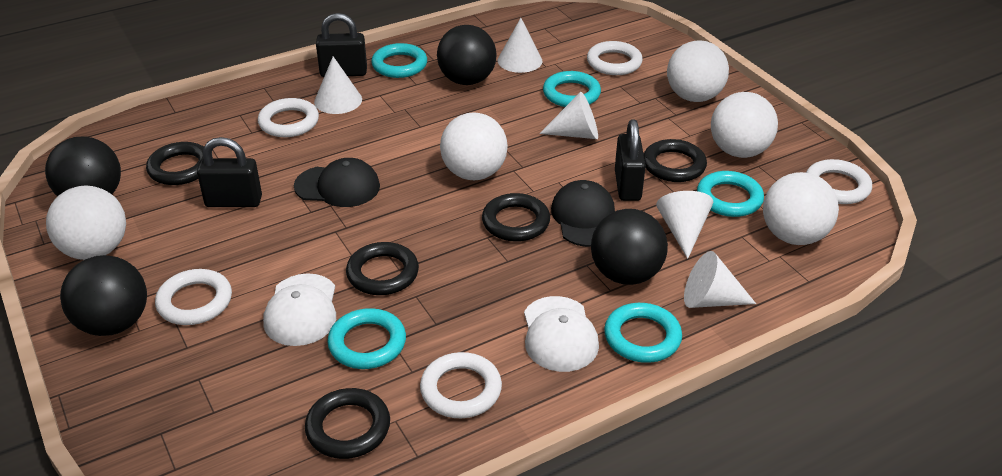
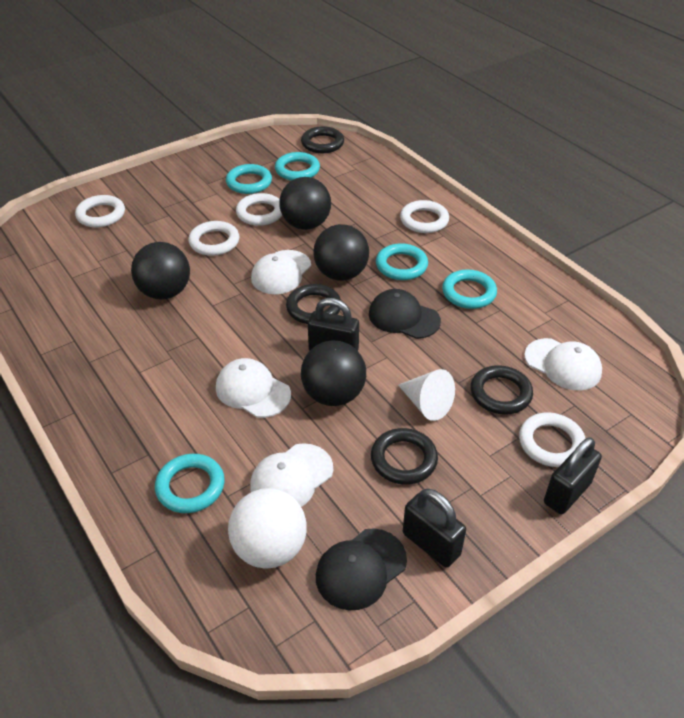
black ring: 5 -> 4
white ball: 5 -> 1
white cap: 2 -> 4
white cone: 5 -> 1

